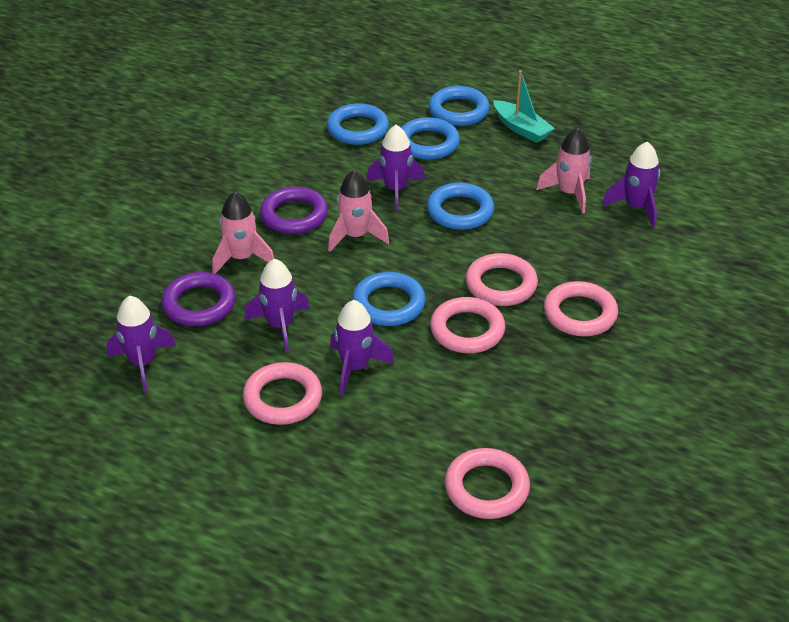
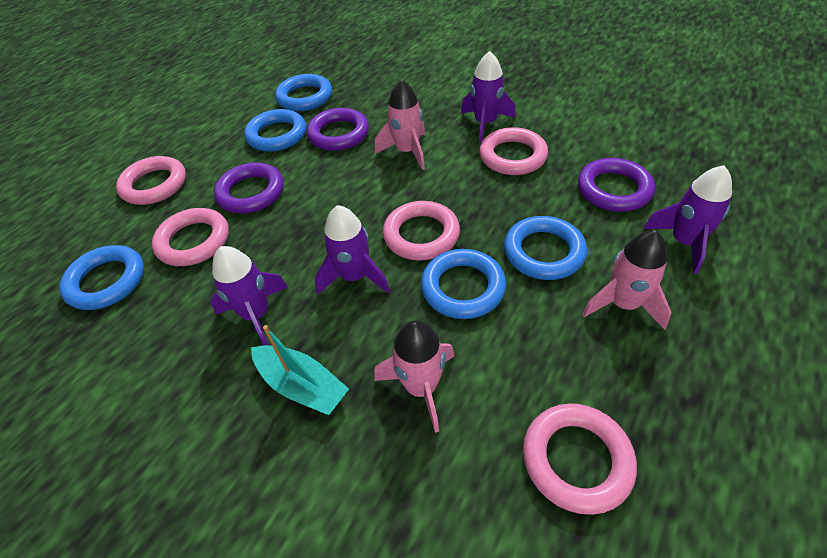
purple ring: 2 -> 3
purple rocket: 5 -> 4

